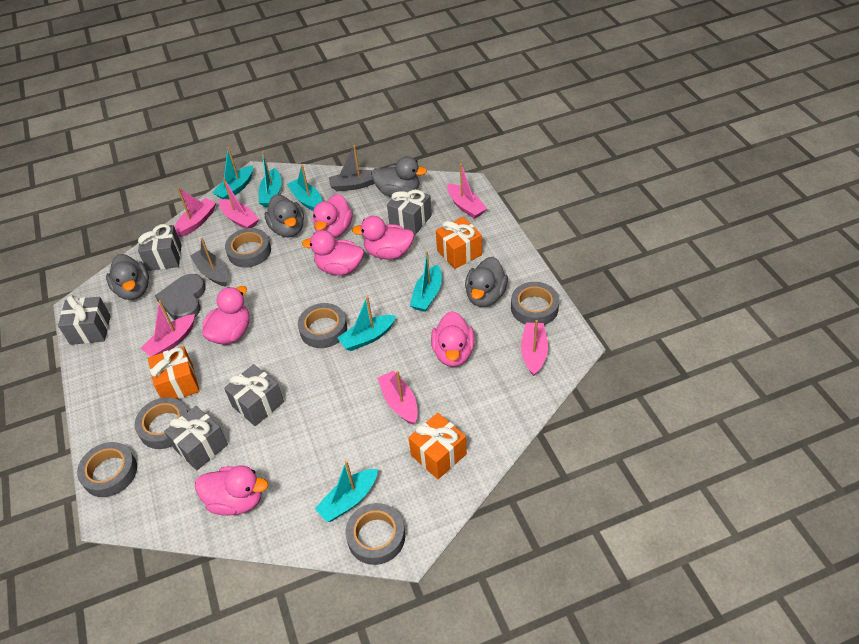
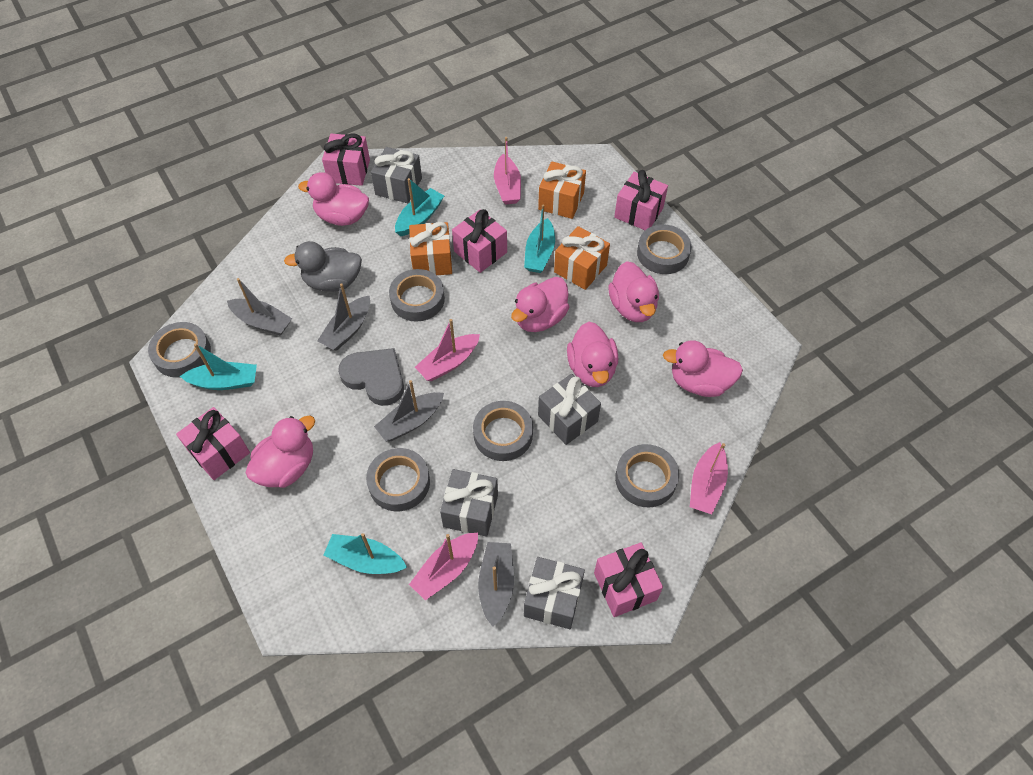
grey boat: 2 -> 4
grey duck: 4 -> 1
grey gift: 5 -> 4
pink boat: 6 -> 4
pink gift: 0 -> 5
turquoise boat: 6 -> 4

